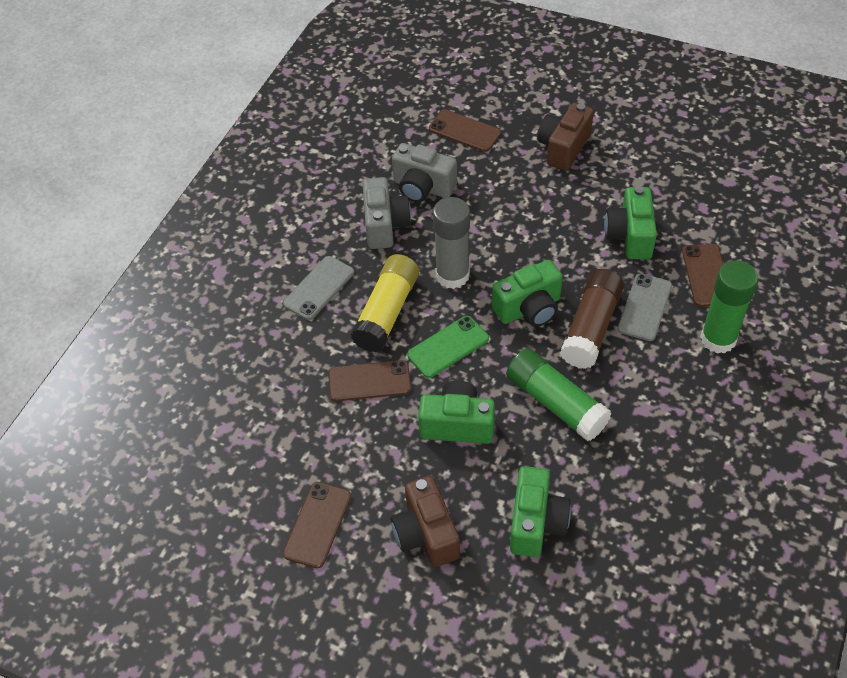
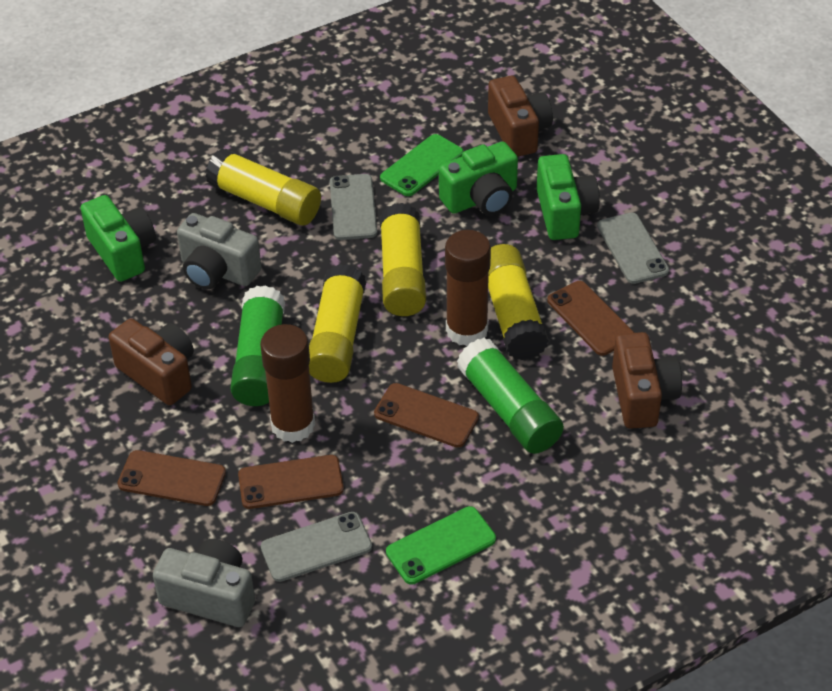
brown camera: 2 -> 3
brown glue stick: 1 -> 2
green camera: 4 -> 3
green phone: 1 -> 2
grey glue stick: 1 -> 0
grey phone: 2 -> 3
yellow glue stick: 1 -> 4

